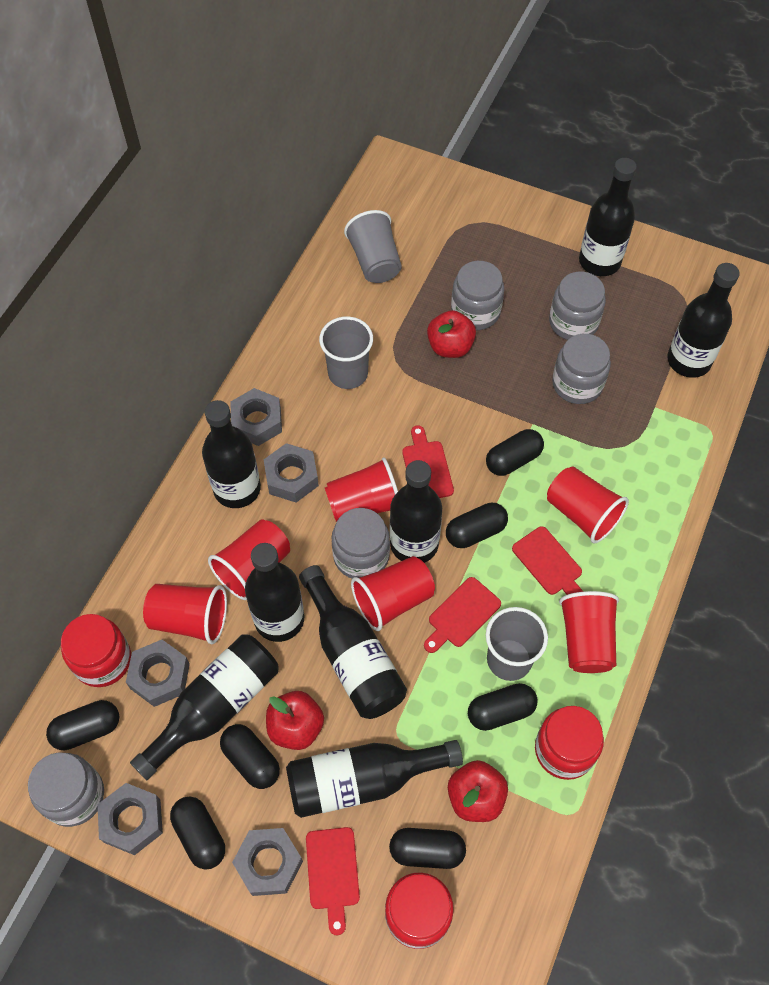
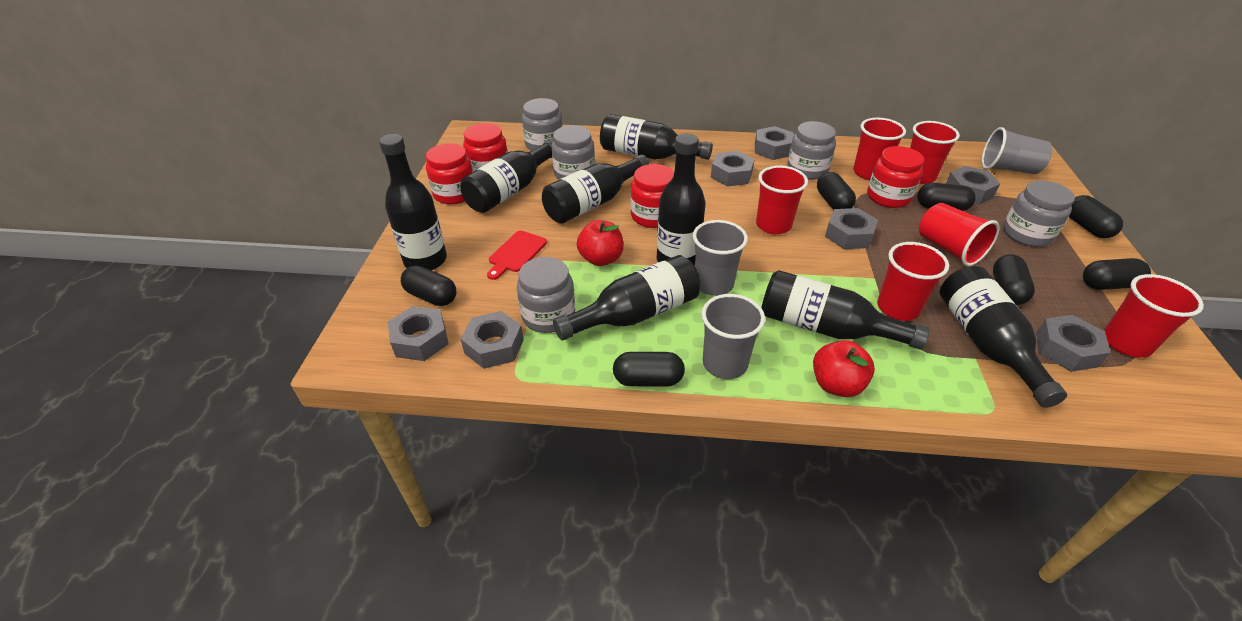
grey nut: 5 -> 7
red apple: 3 -> 2
red cutting board: 4 -> 1
red jar: 3 -> 4

